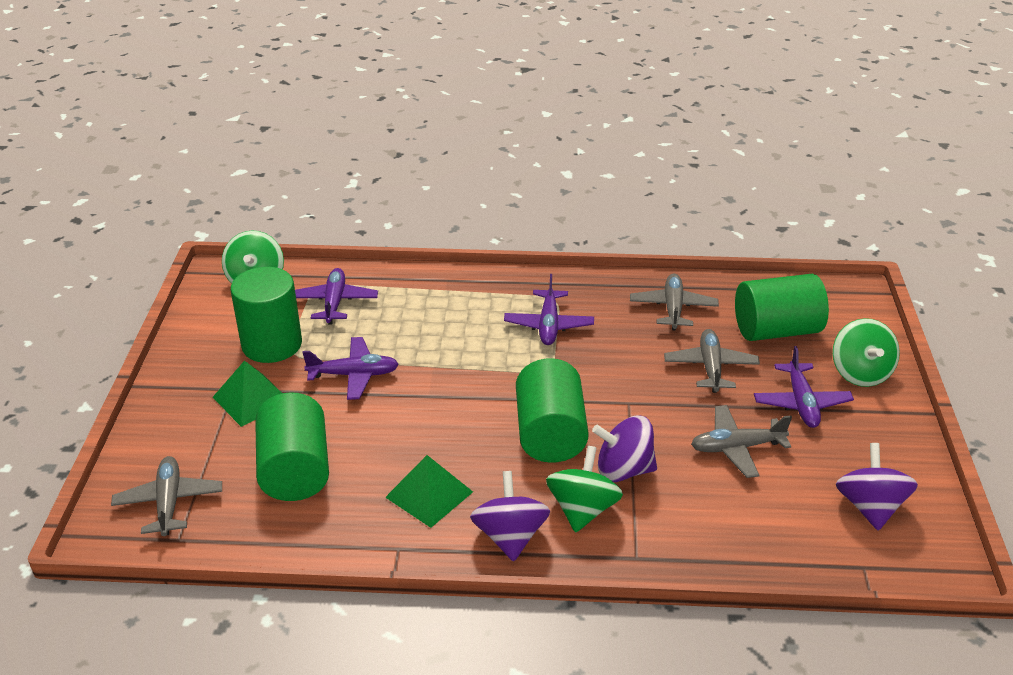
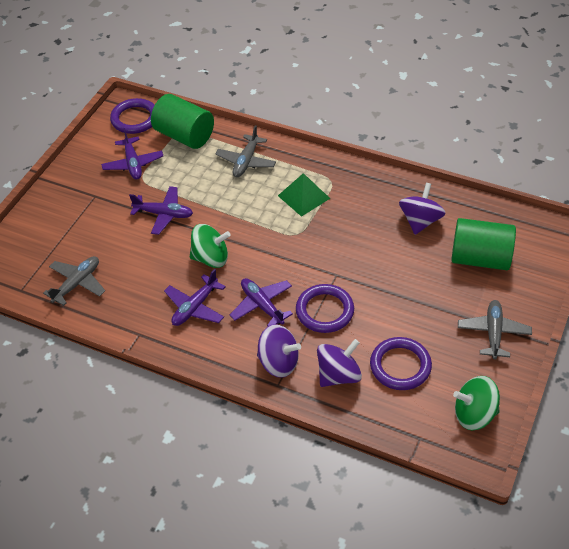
green cylinder: 4 -> 2
green pyramid: 2 -> 1
green spinning top: 3 -> 2
grey plane: 4 -> 3
purple ring: 0 -> 3

